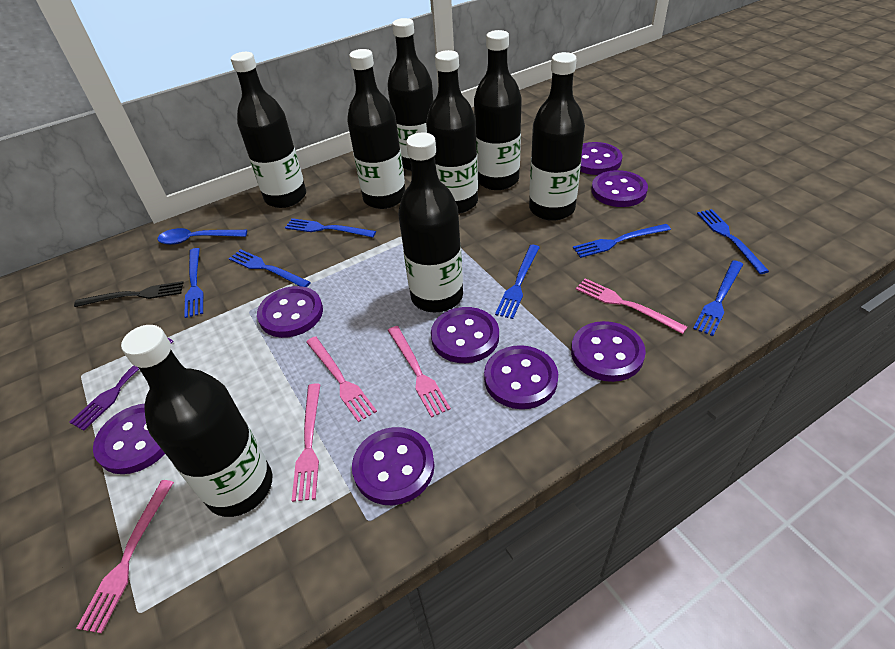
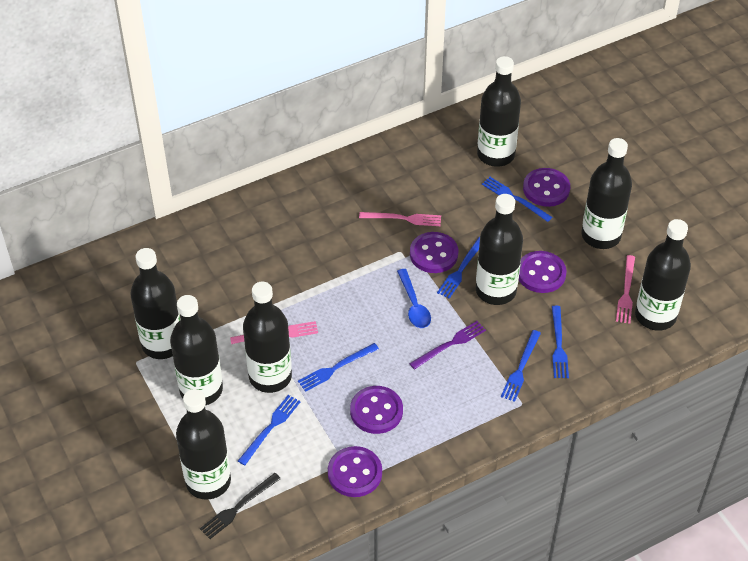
blue fork: 7 -> 6
pink fork: 5 -> 3
purple button: 8 -> 5

